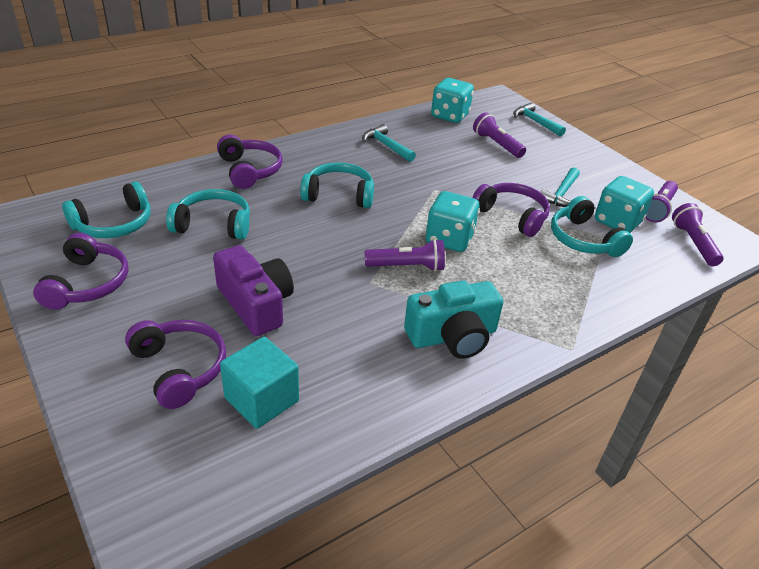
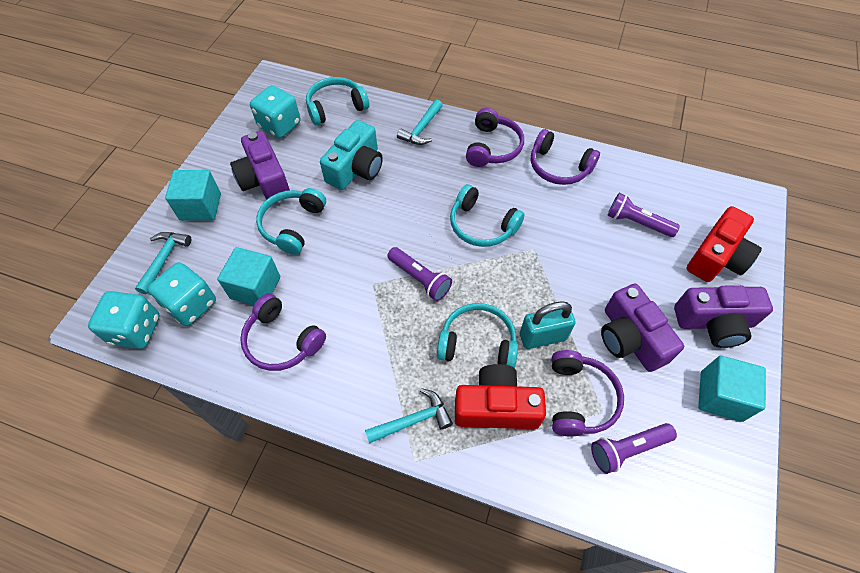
purple camera: 1 -> 3
purple flashlight: 4 -> 3
red camera: 0 -> 2
turquoise cube: 1 -> 3
turquoise padlock: 0 -> 1

